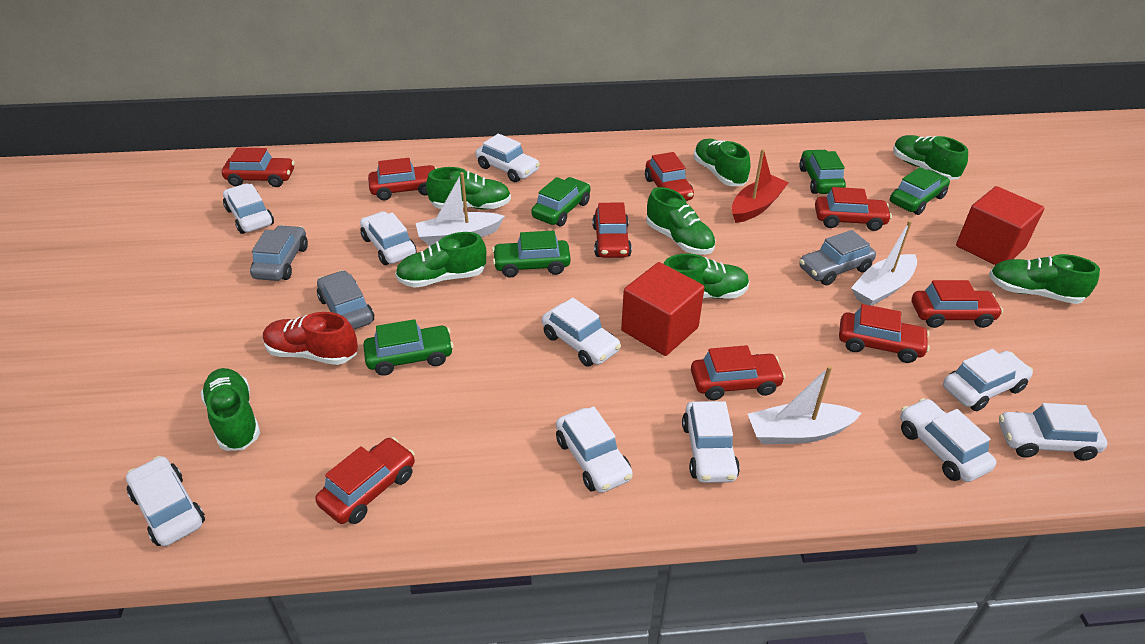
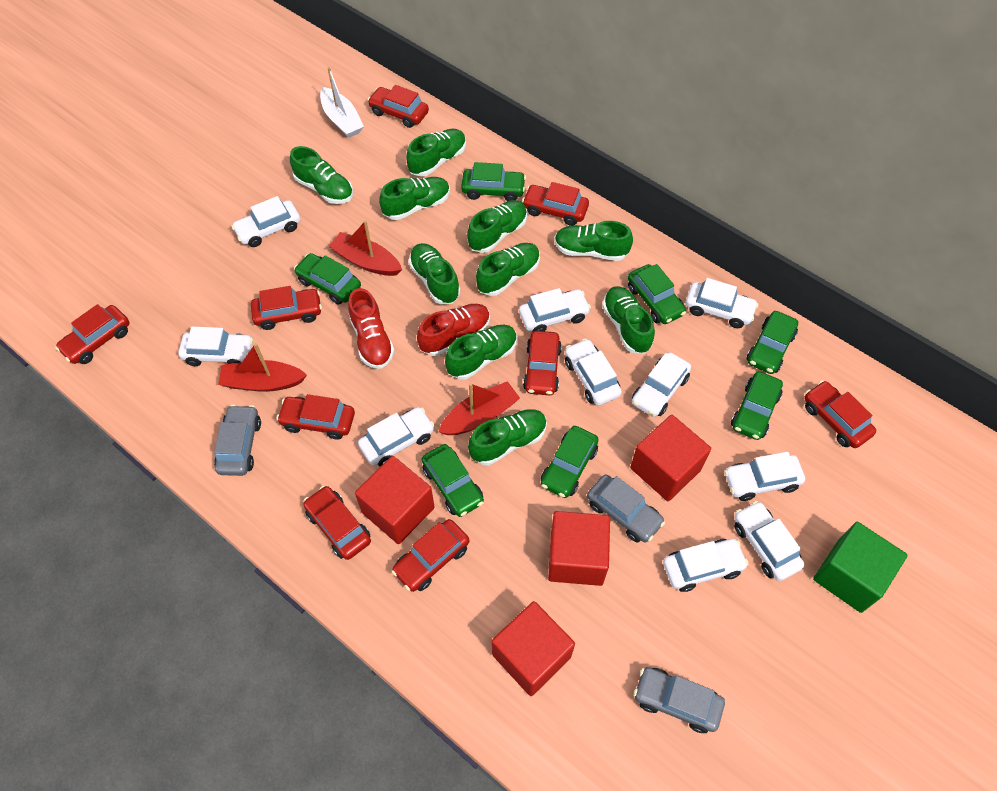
green car: 5 -> 7
green cube: 0 -> 1
green shoe: 8 -> 10
red boat: 1 -> 3
red cube: 2 -> 4
red shoe: 1 -> 2
white boat: 3 -> 1

